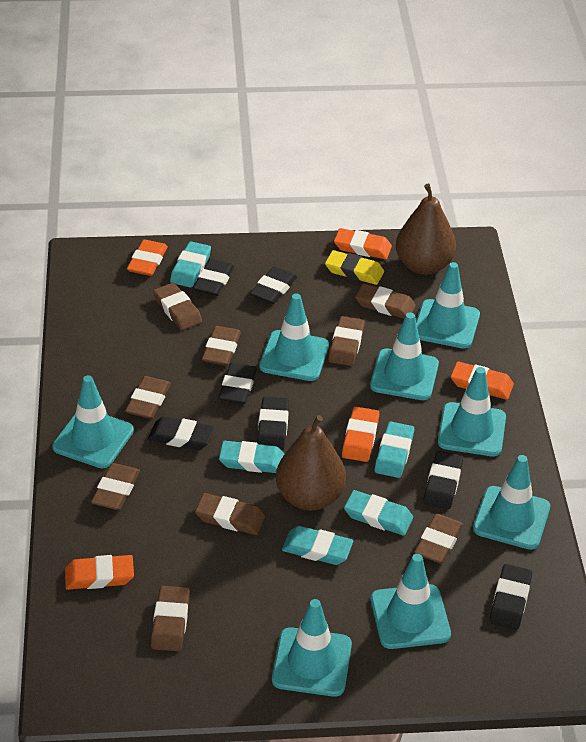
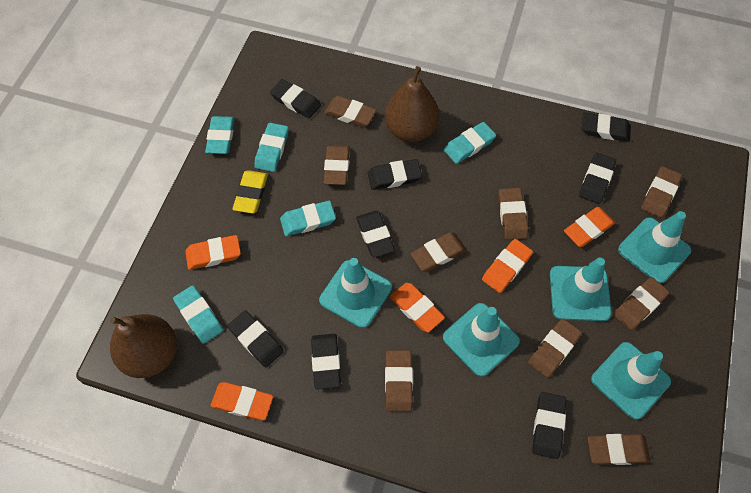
black eraser: 7 -> 8
turquoise traffic cone: 8 -> 5

